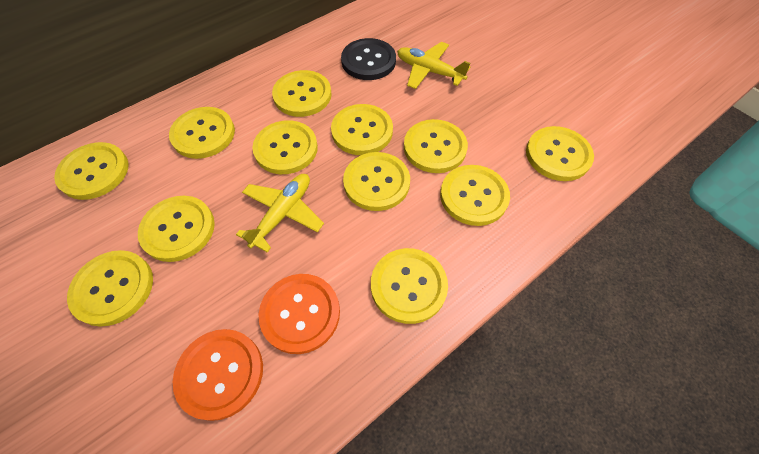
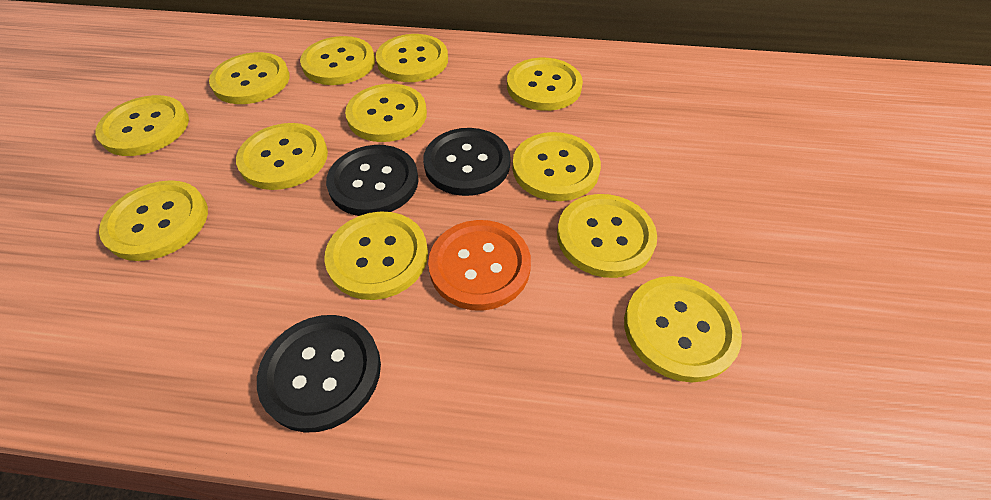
black button: 1 -> 3
orange button: 2 -> 1
yellow plane: 2 -> 0

